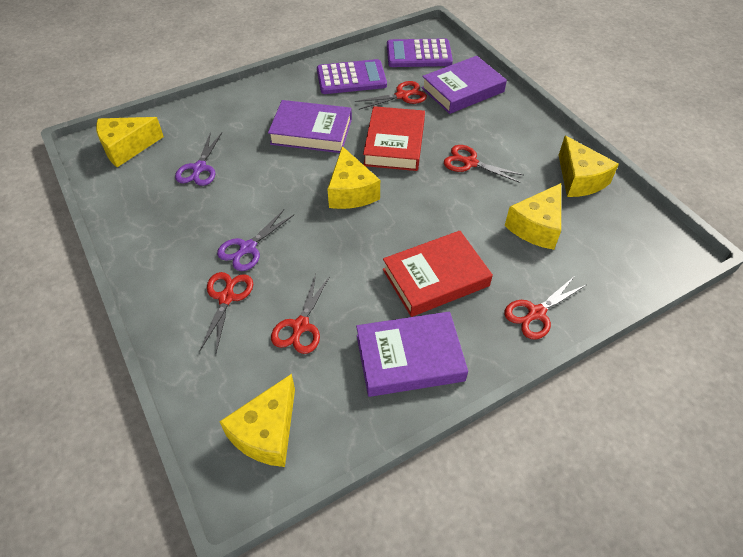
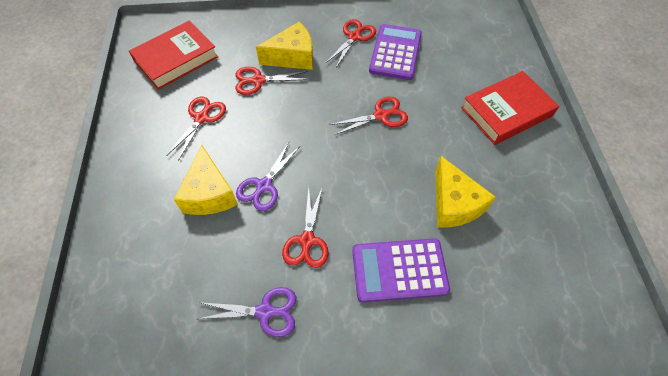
purple book: 3 -> 0
yellow cheese: 5 -> 3

